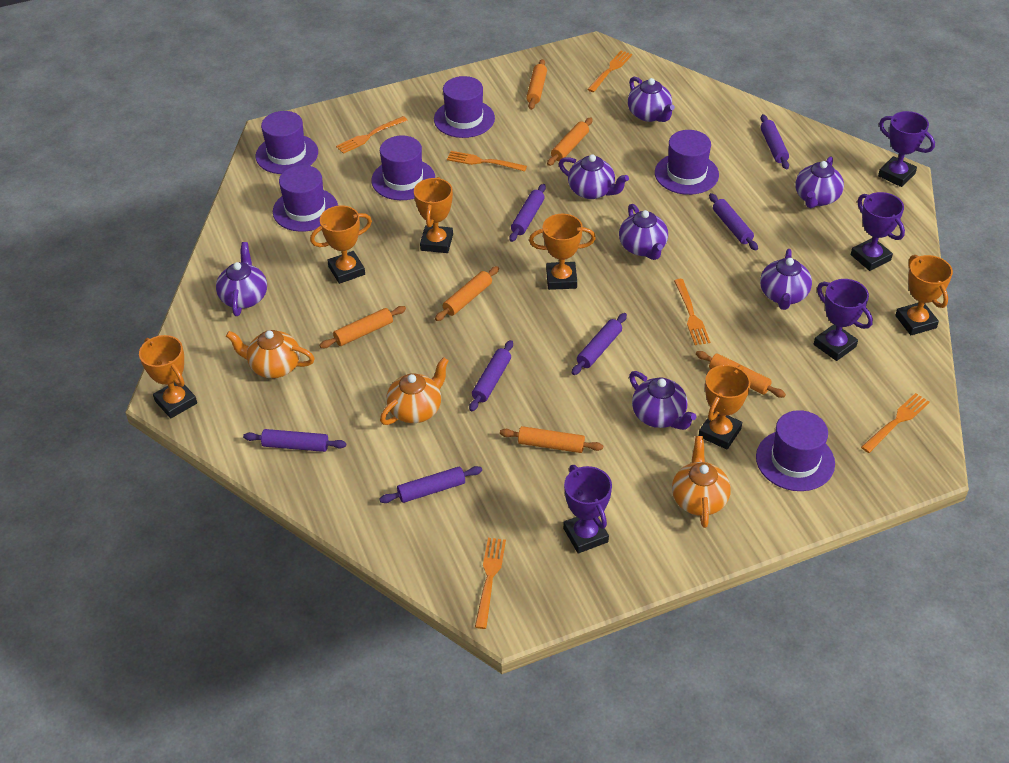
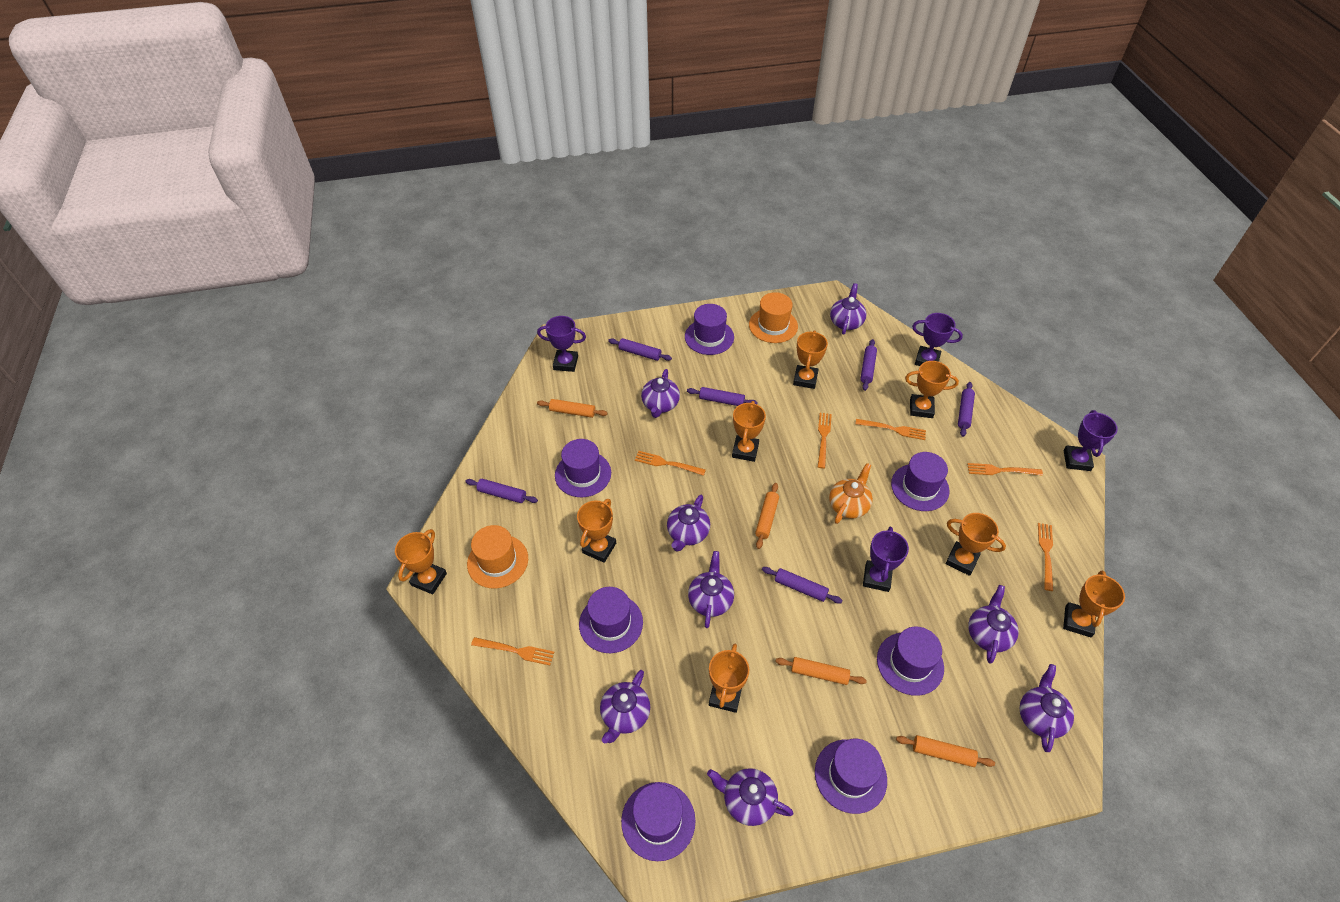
orange hat: 0 -> 2
orange rolling pin: 6 -> 4
orange teapot: 3 -> 1
orange trophy: 6 -> 8
purple hat: 6 -> 7
purple rolling pin: 7 -> 6
purple teapot: 7 -> 8

